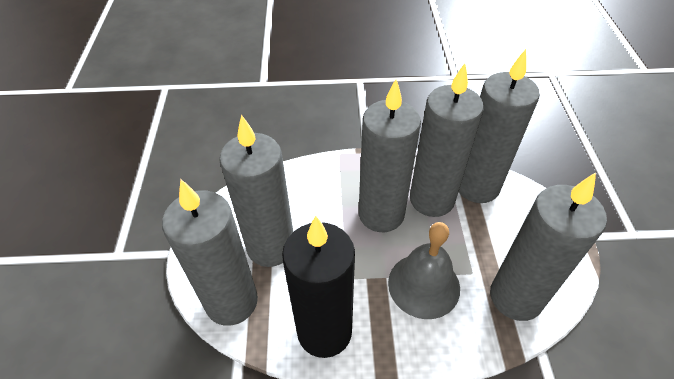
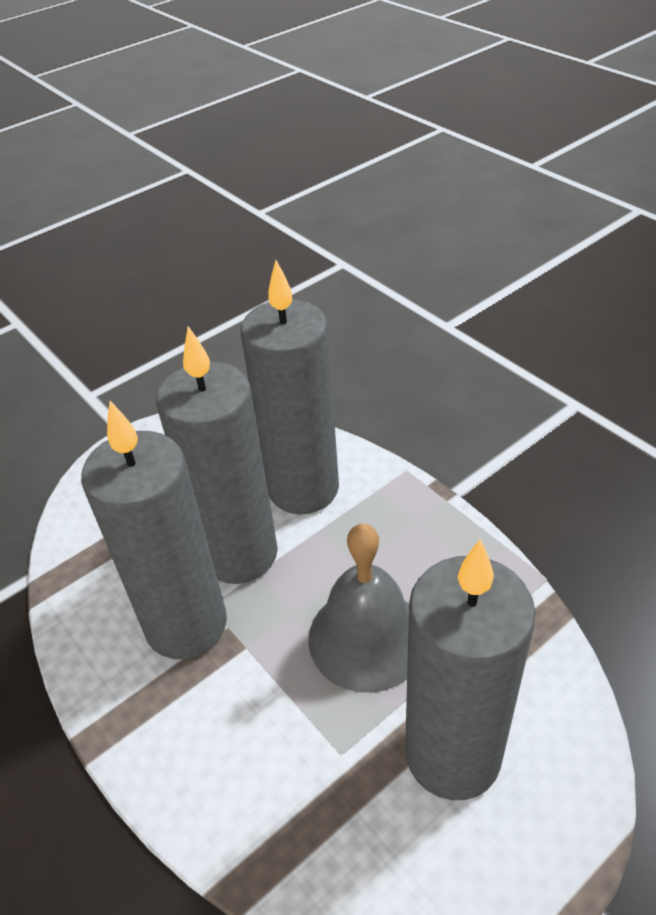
black candle: 1 -> 0
grey candle: 6 -> 4

